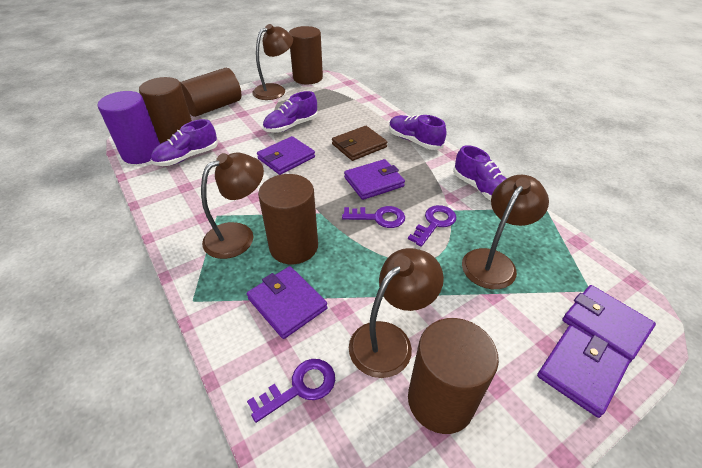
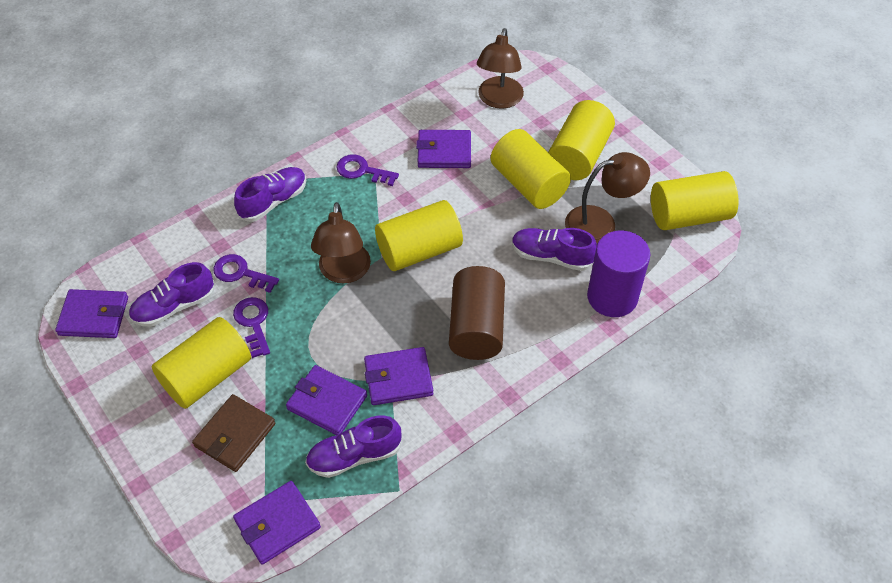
brown cylinder: 5 -> 1
brown lamp: 4 -> 3
yellow cylinder: 0 -> 5

